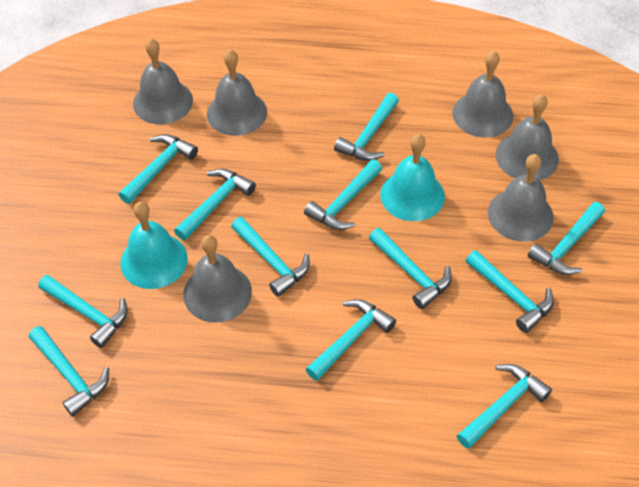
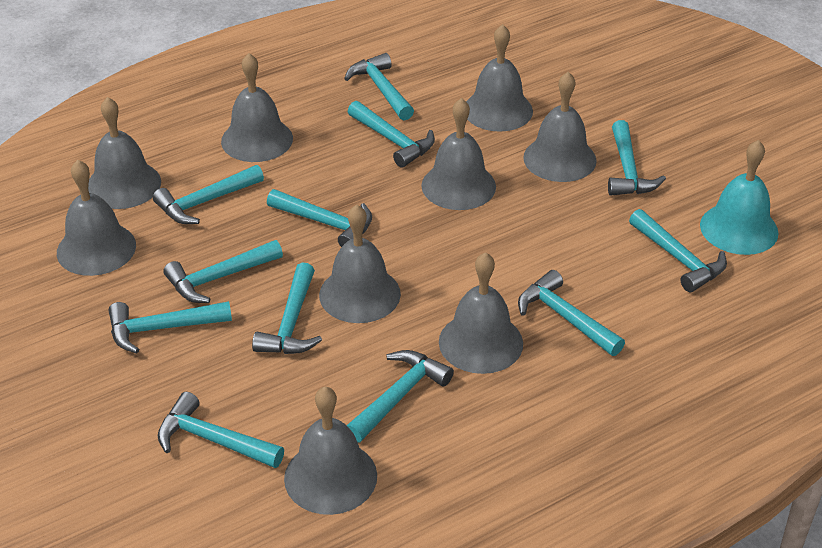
grey bell: 6 -> 9
turquoise bell: 2 -> 1

